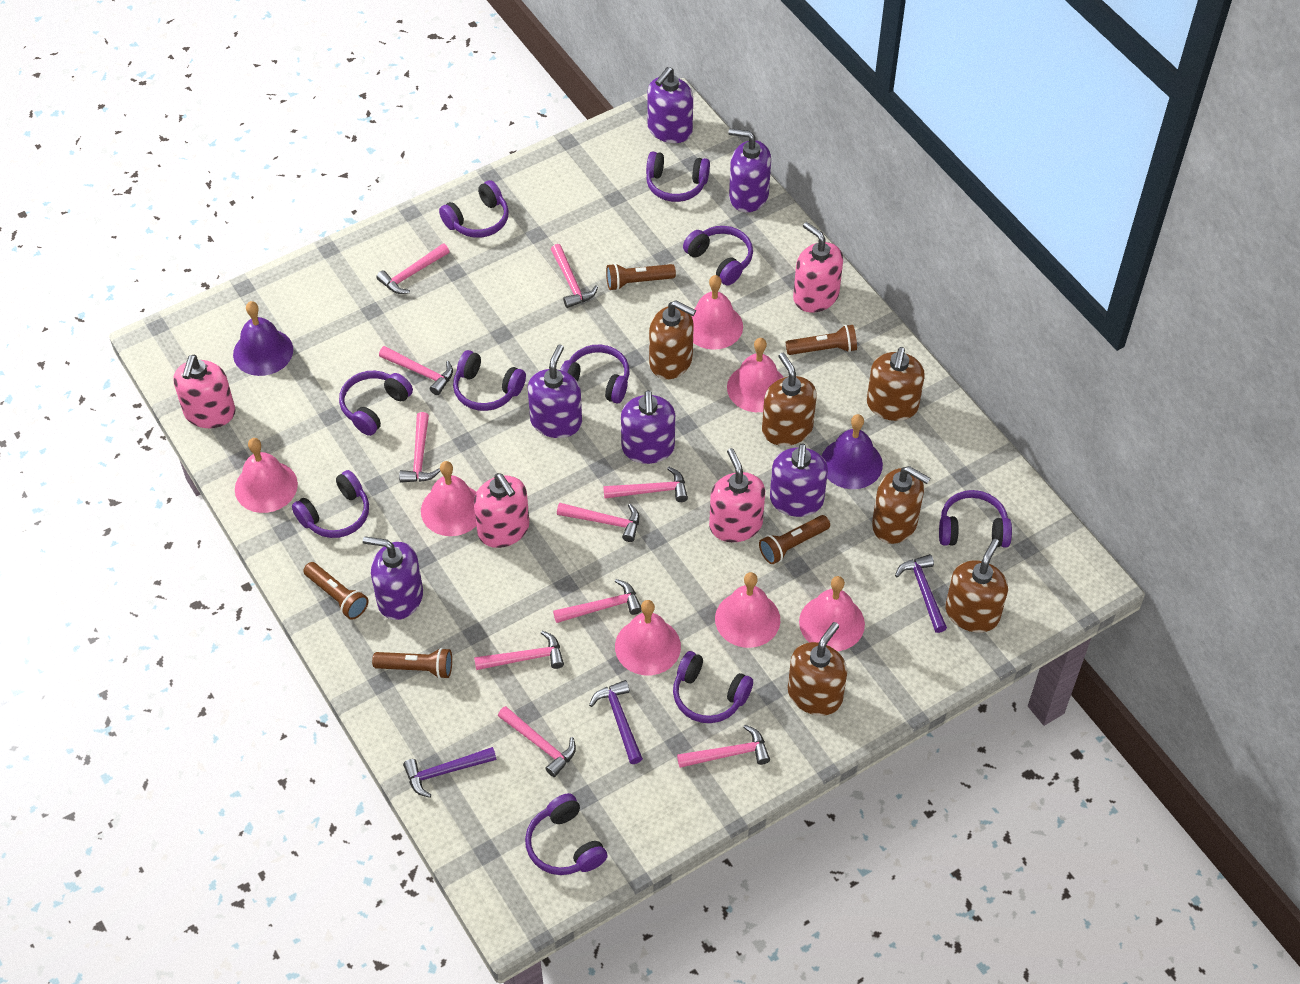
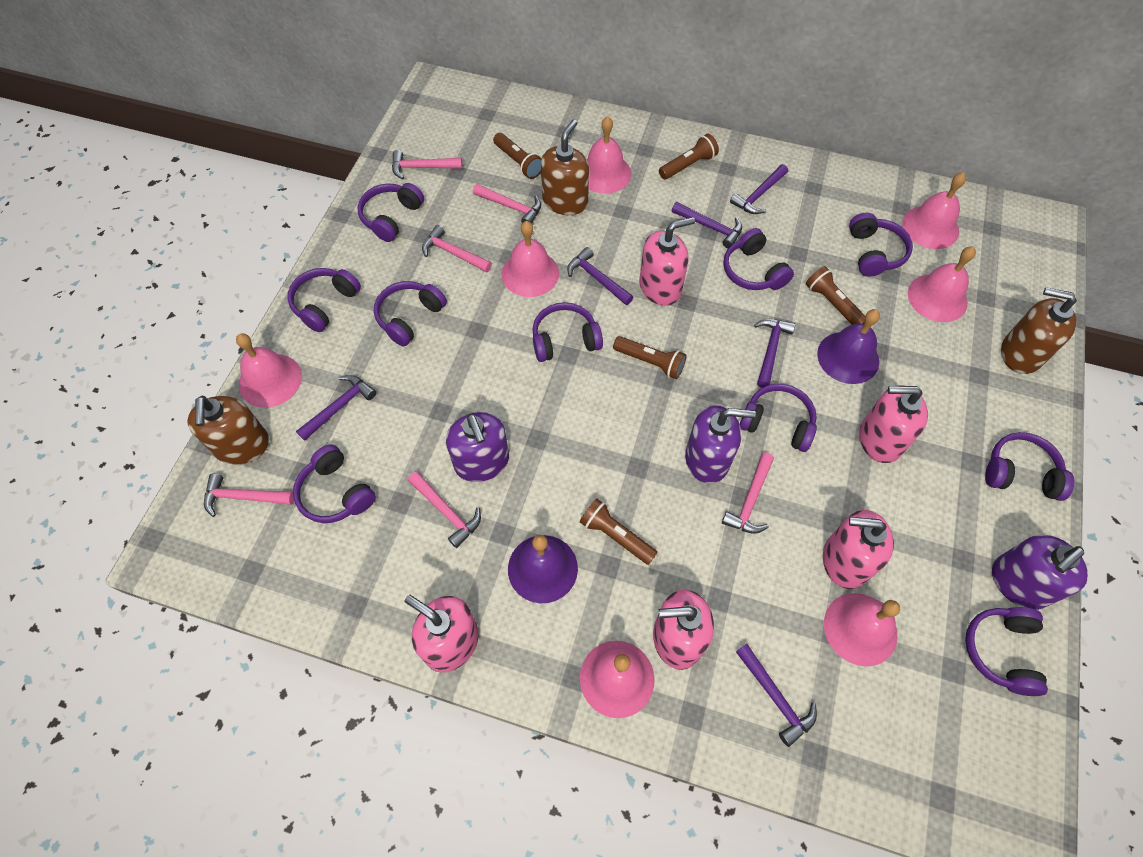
brown soap dispenser: 6 -> 3
pink hammer: 10 -> 6
pink soap dispenser: 4 -> 5
purple hammer: 3 -> 6
purple soap dispenser: 6 -> 3

